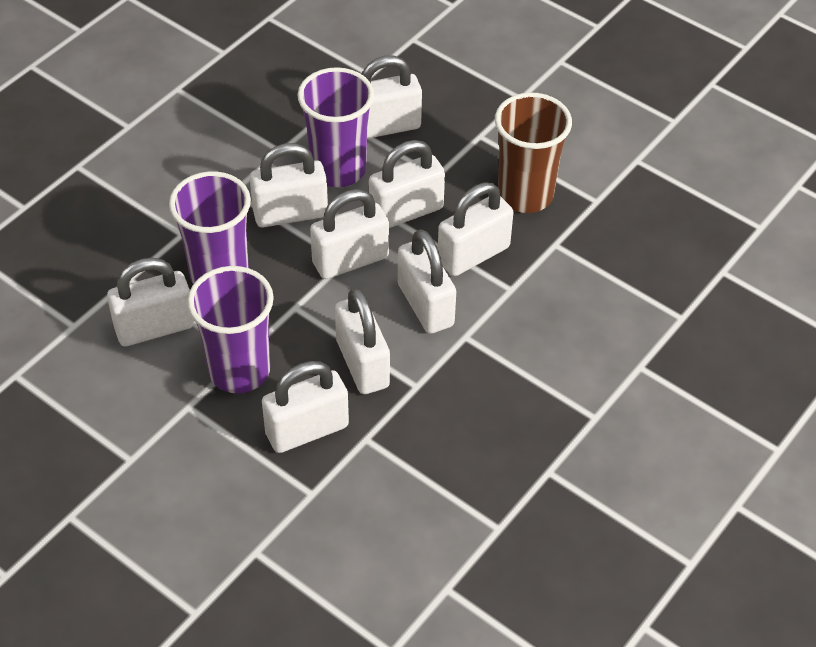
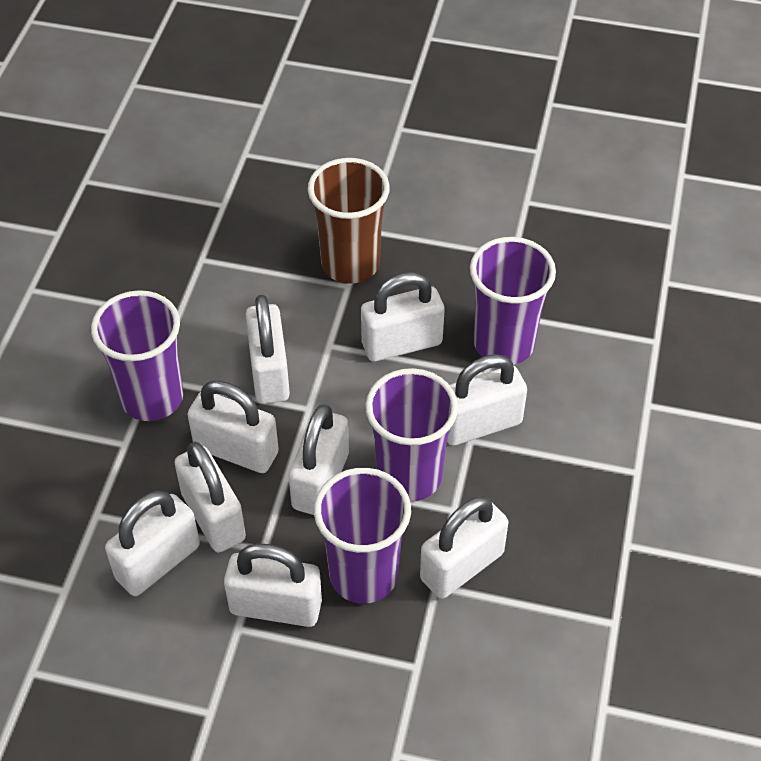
purple cup: 3 -> 4

